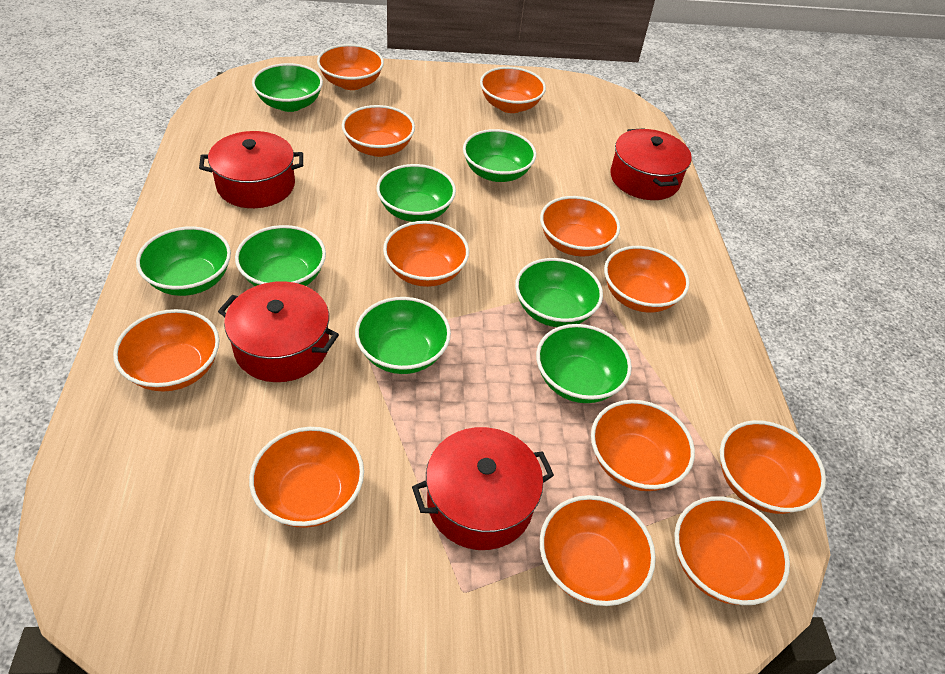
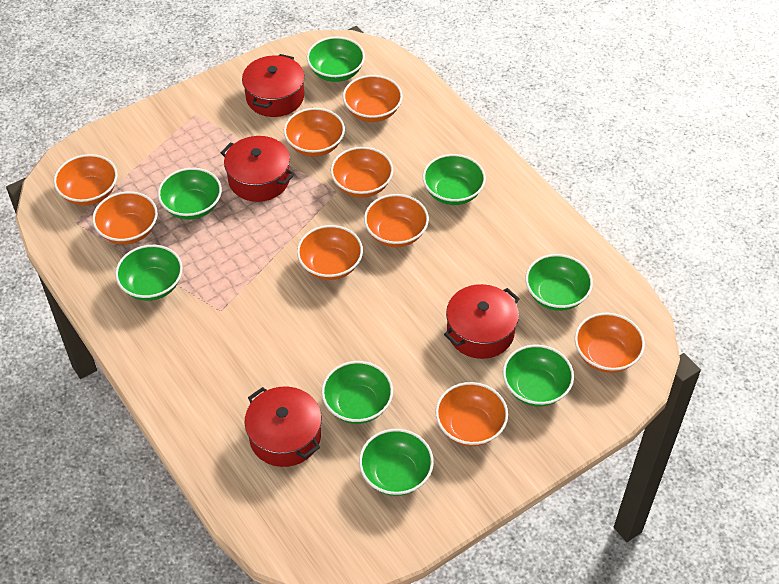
orange bowl: 12 -> 9

